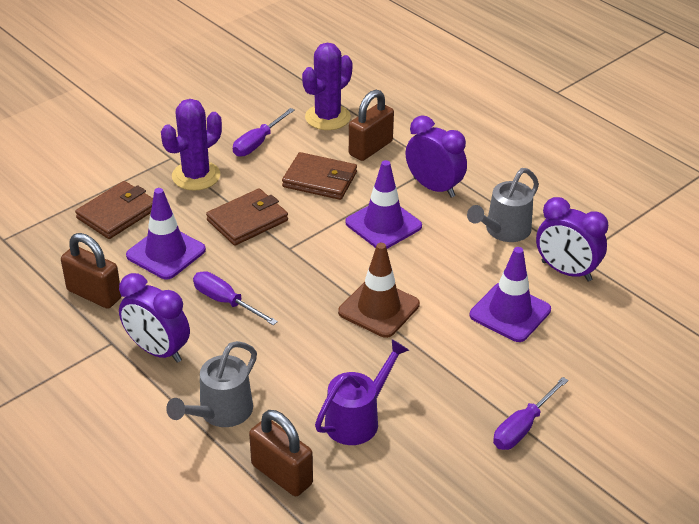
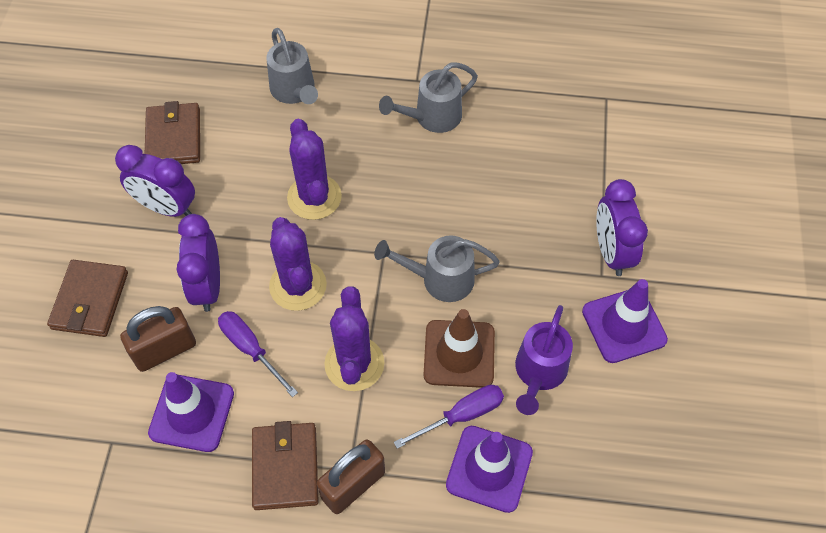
brown padlock: 3 -> 2
grey watering can: 2 -> 3
purple cactus: 2 -> 3
purple screwdriver: 3 -> 2

